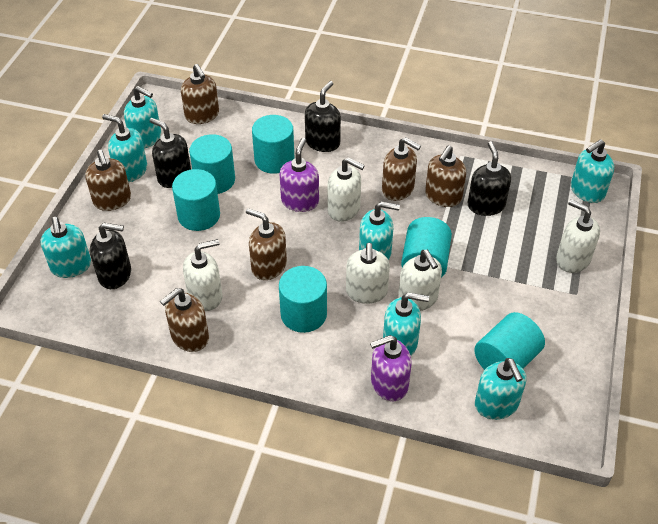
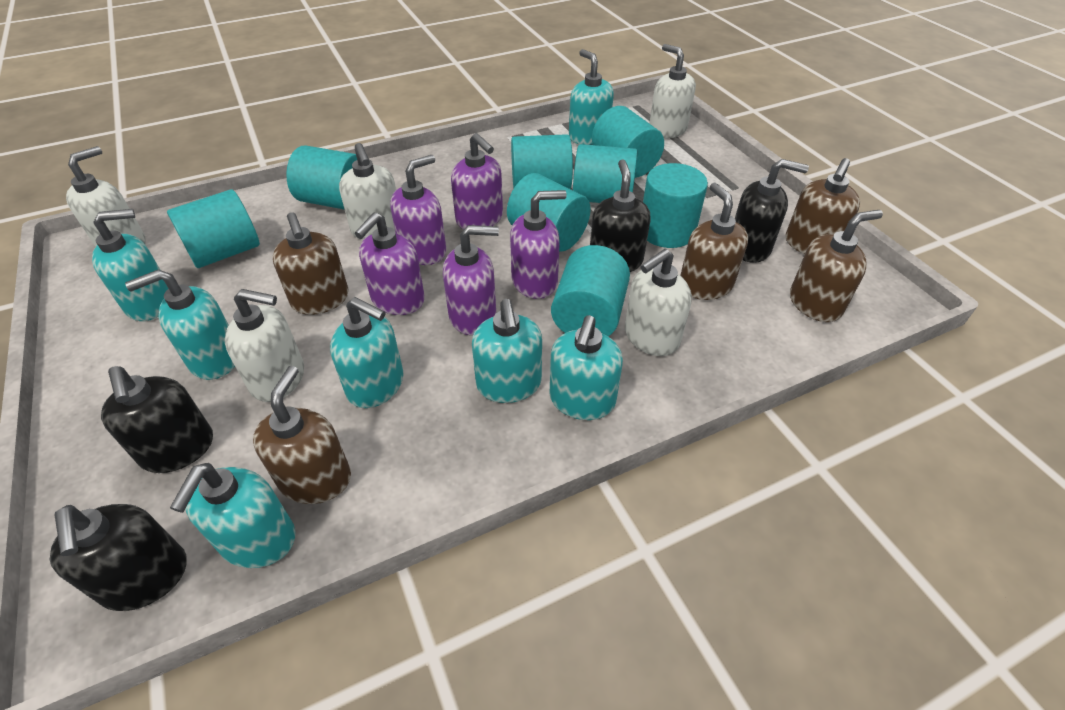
brown soap dispenser: 6 -> 5
purple soap dispenser: 2 -> 5
turquoise cylinder: 6 -> 8

